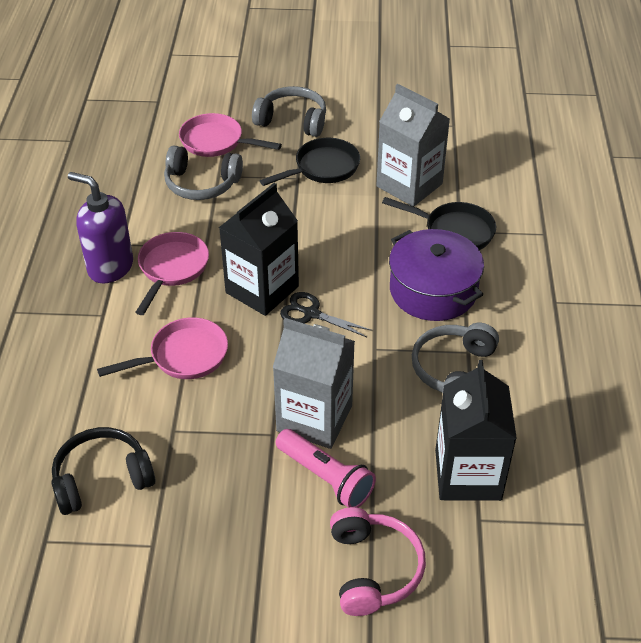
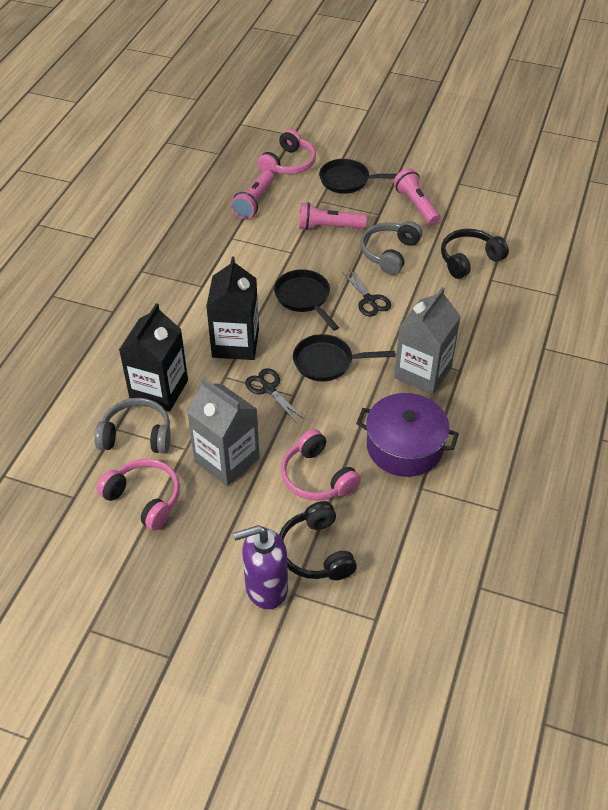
black headphones: 1 -> 2
black pan: 2 -> 3
black scissors: 1 -> 2
grey headphones: 3 -> 2
pink flashlight: 1 -> 3
pink headphones: 1 -> 3
pink pan: 3 -> 0

